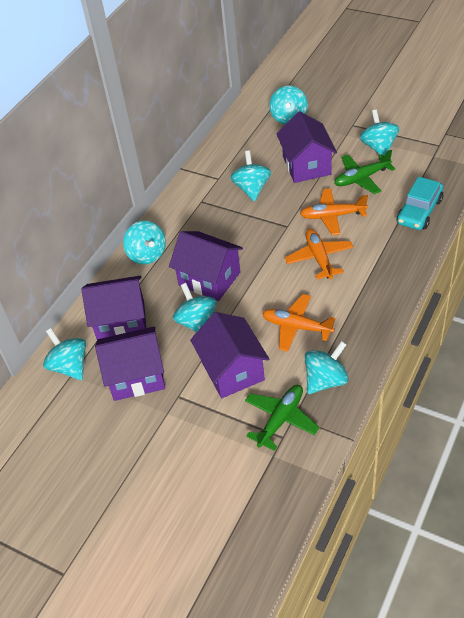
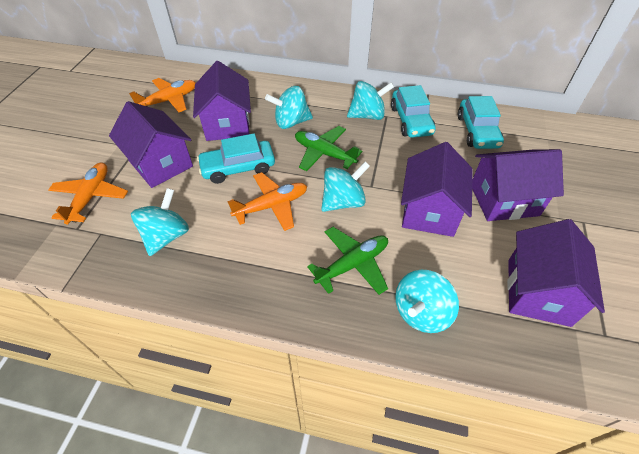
turquoise car: 1 -> 3
turquoise spinning top: 7 -> 5

